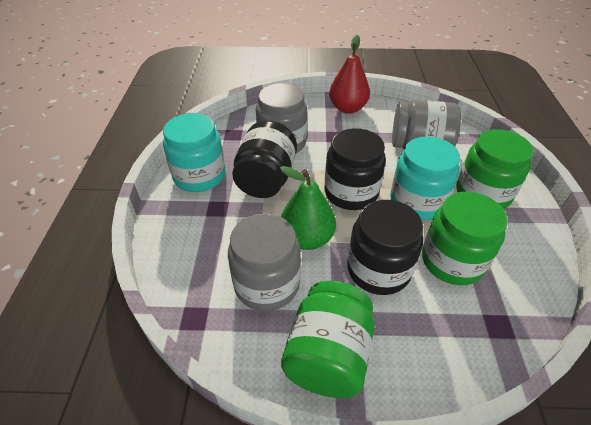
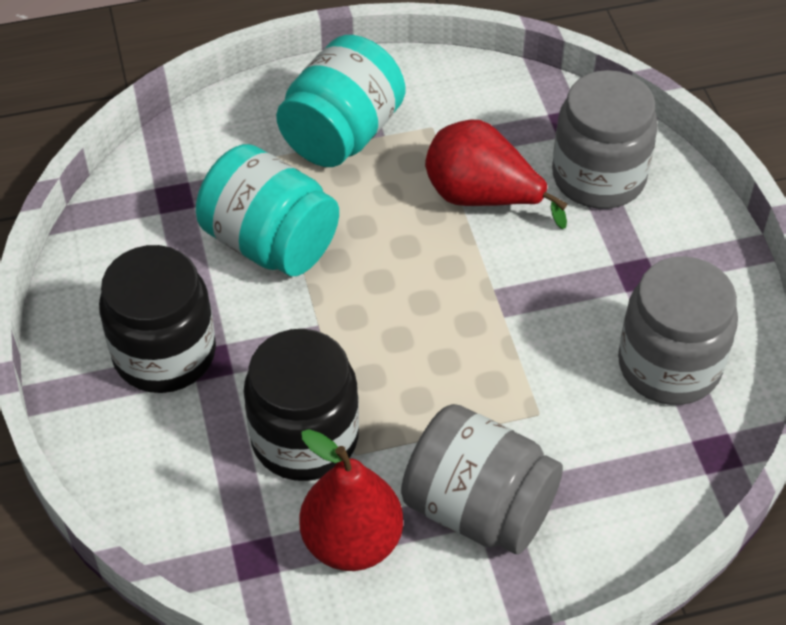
black jar: 3 -> 2
green jar: 3 -> 0
green pear: 1 -> 0
red pear: 1 -> 2

